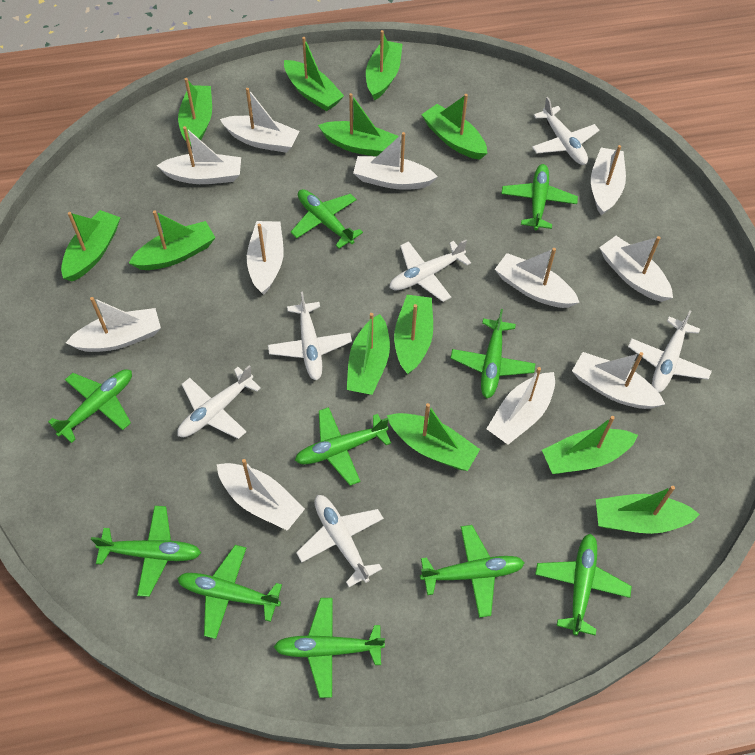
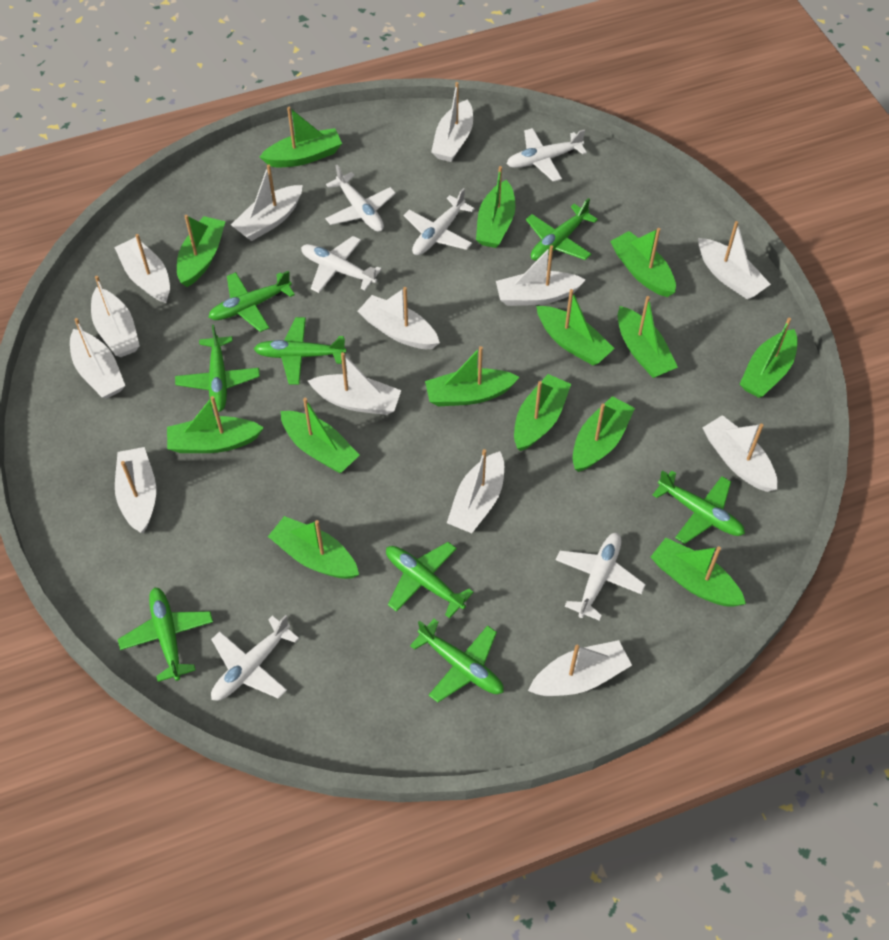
green boat: 12 -> 14
green plane: 10 -> 8
white boat: 11 -> 13

